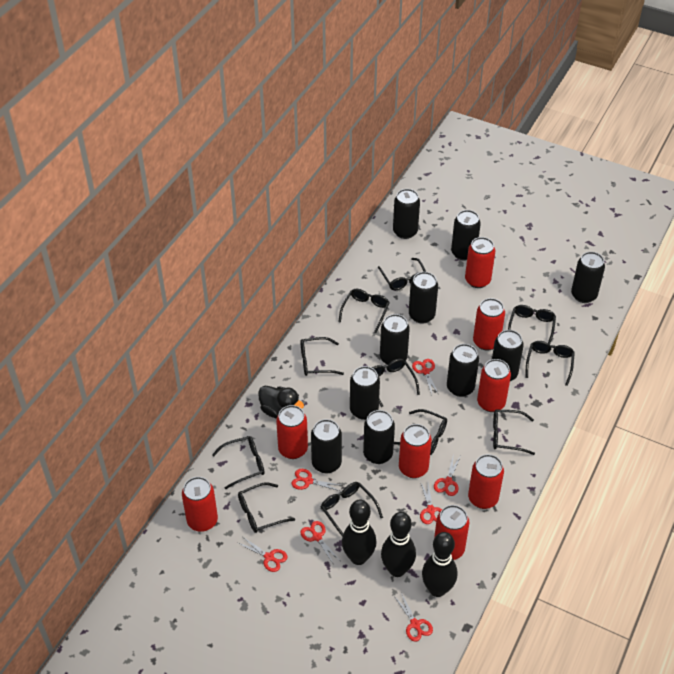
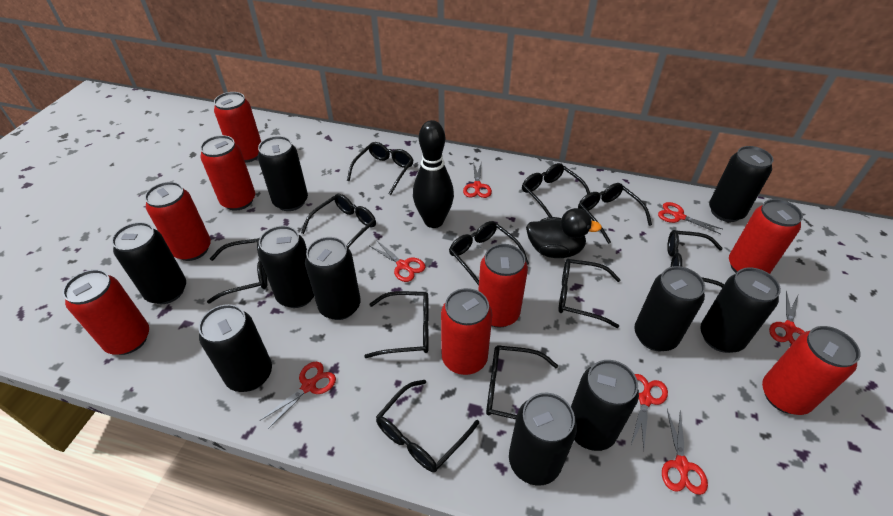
black bowling pin: 3 -> 1

